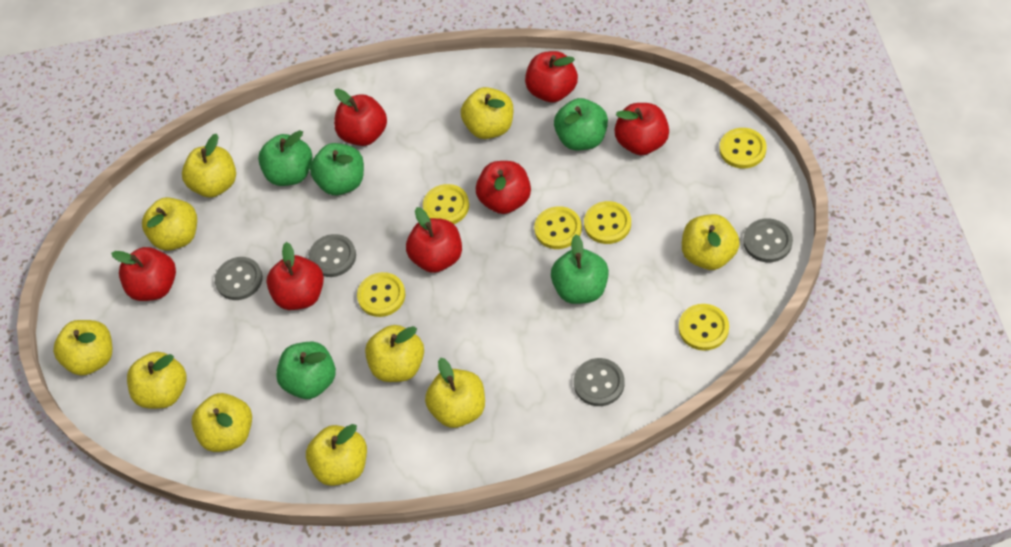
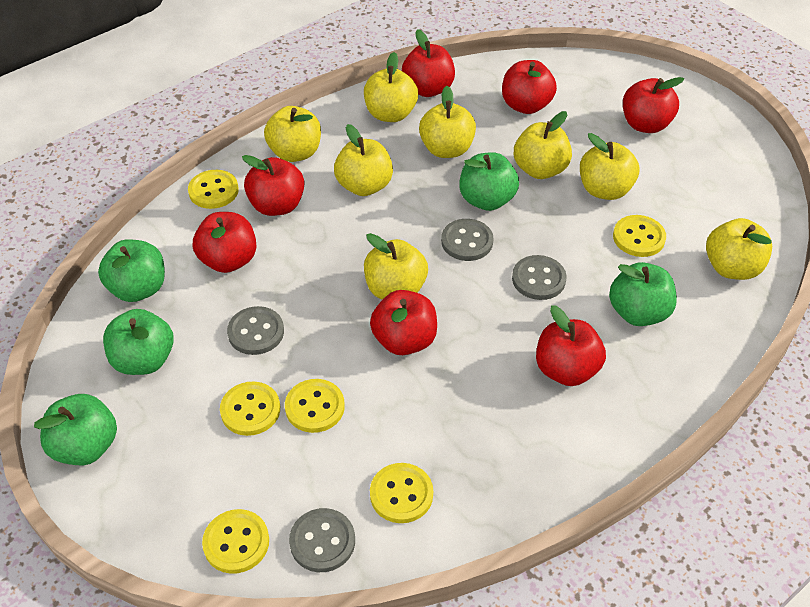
yellow apple: 10 -> 8

